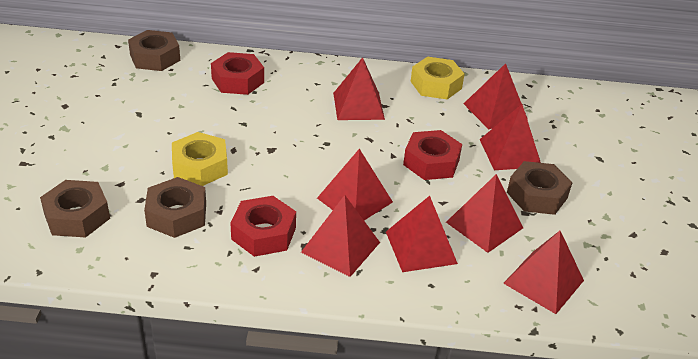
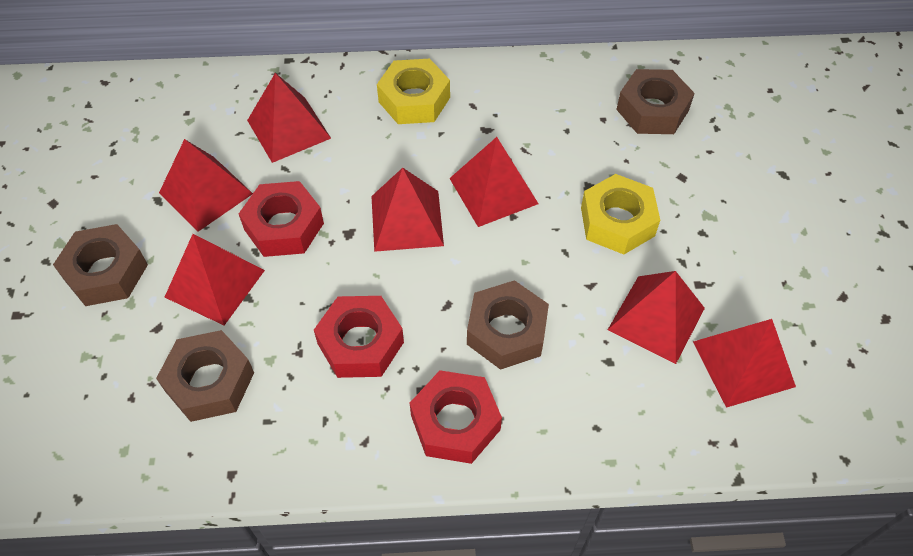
red pyramid: 8 -> 7

